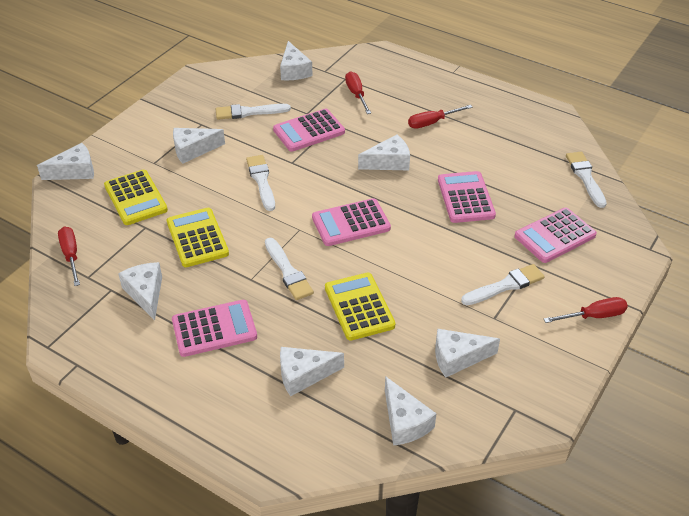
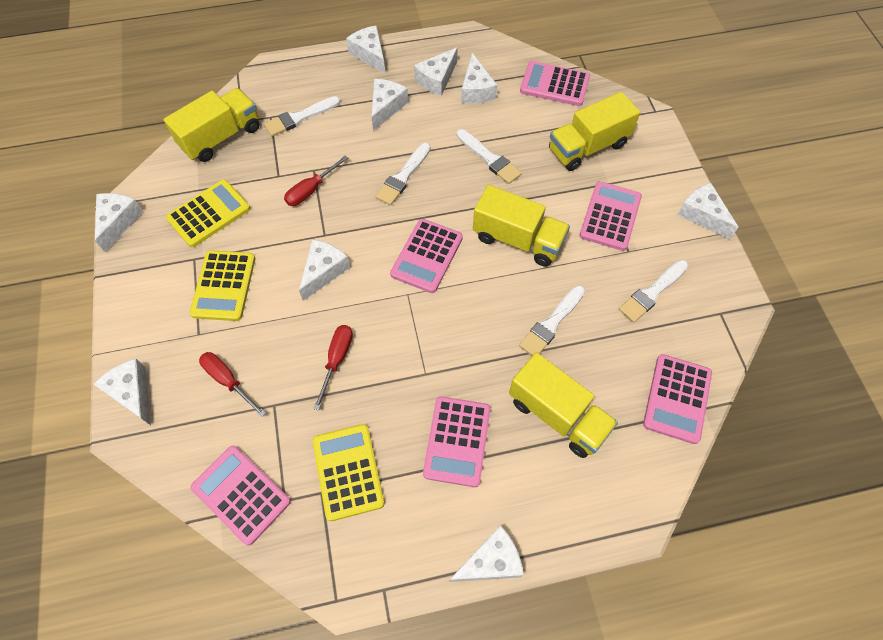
pink calculator: 5 -> 6
red screwdriver: 4 -> 3
white cheese: 8 -> 9
yellow truck: 0 -> 4

